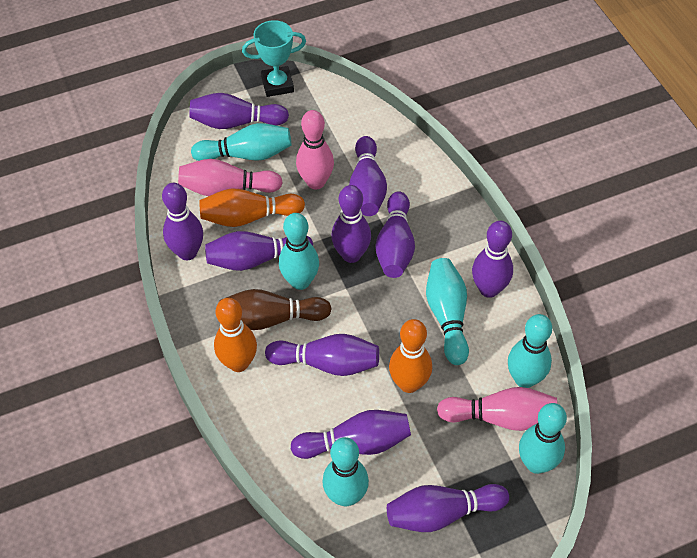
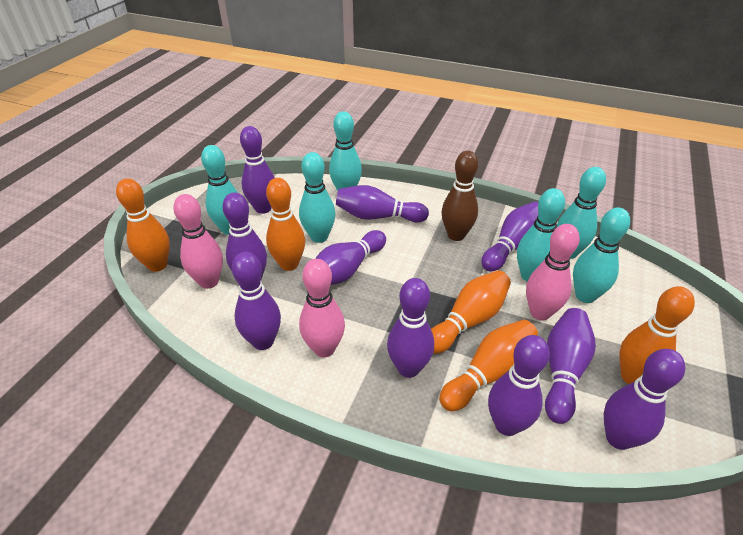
orange bowling pin: 3 -> 5
turquoise trophy: 1 -> 0

